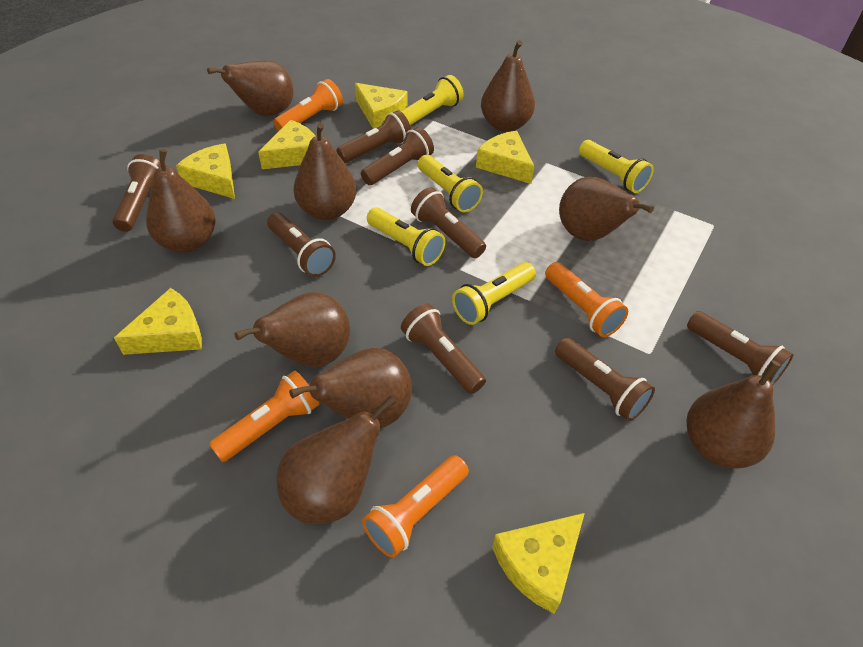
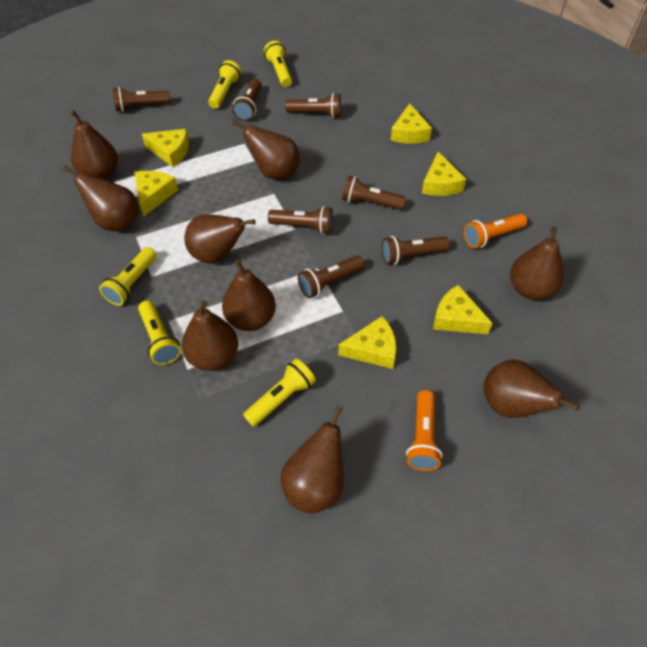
brown flashlight: 8 -> 7
orange flashlight: 4 -> 2

